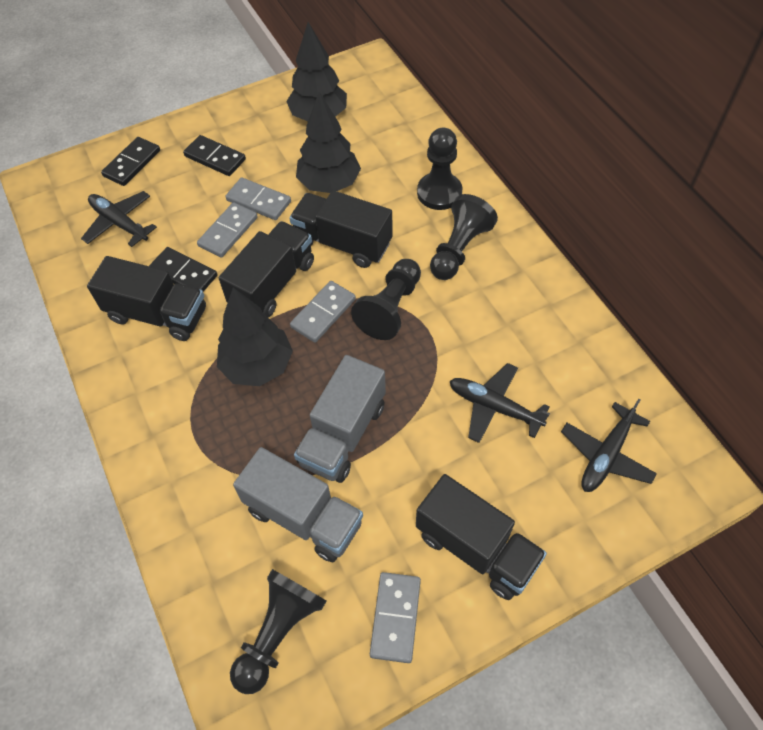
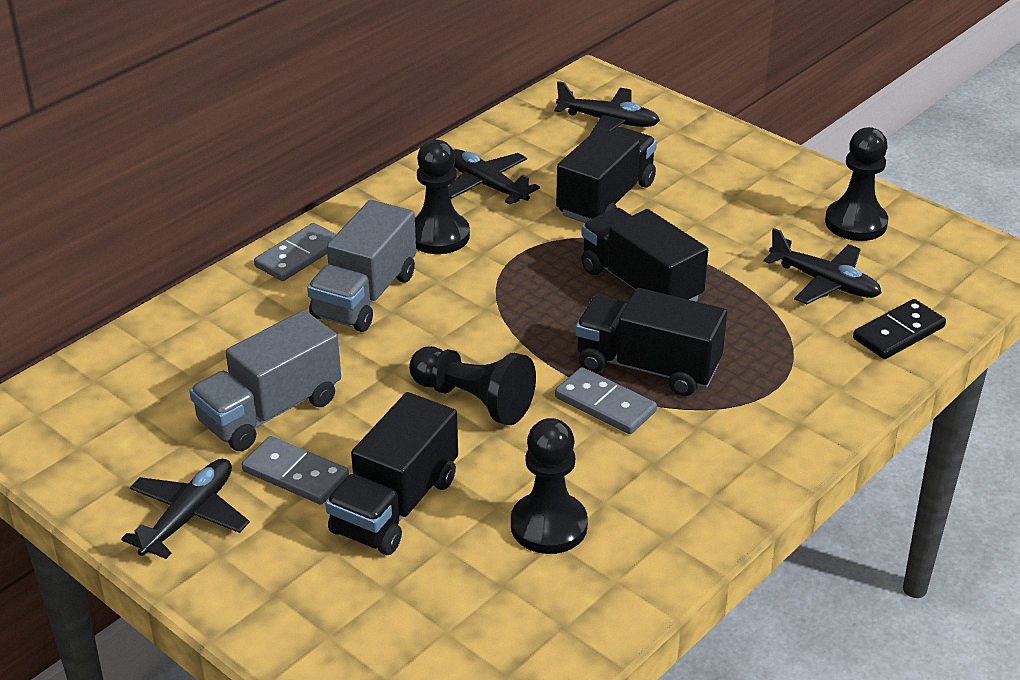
black domino: 3 -> 1
black plane: 3 -> 4
black tree: 3 -> 0
grey domino: 4 -> 3

